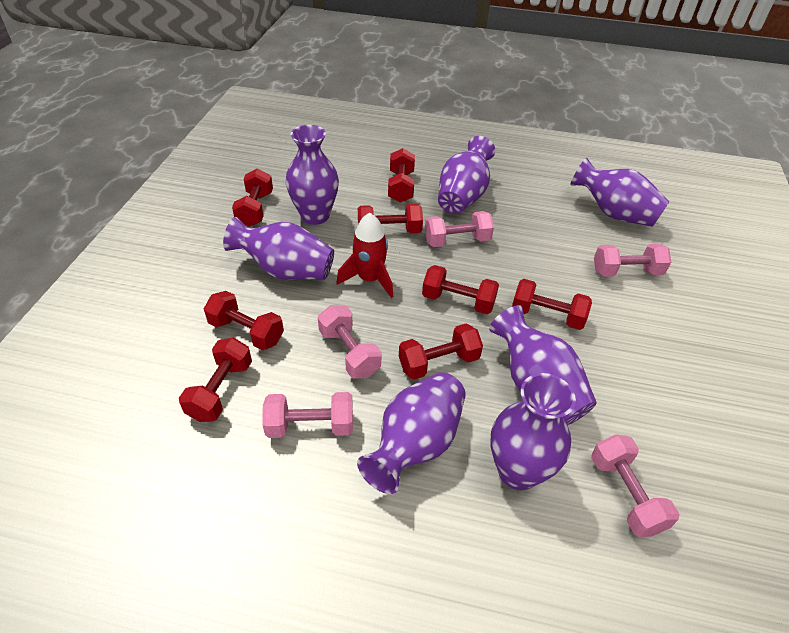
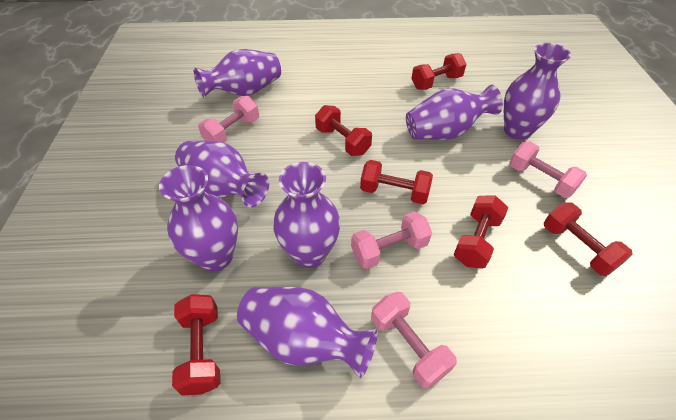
pink dumbbell: 5 -> 4
red dumbbell: 8 -> 6
red rocket: 1 -> 0

